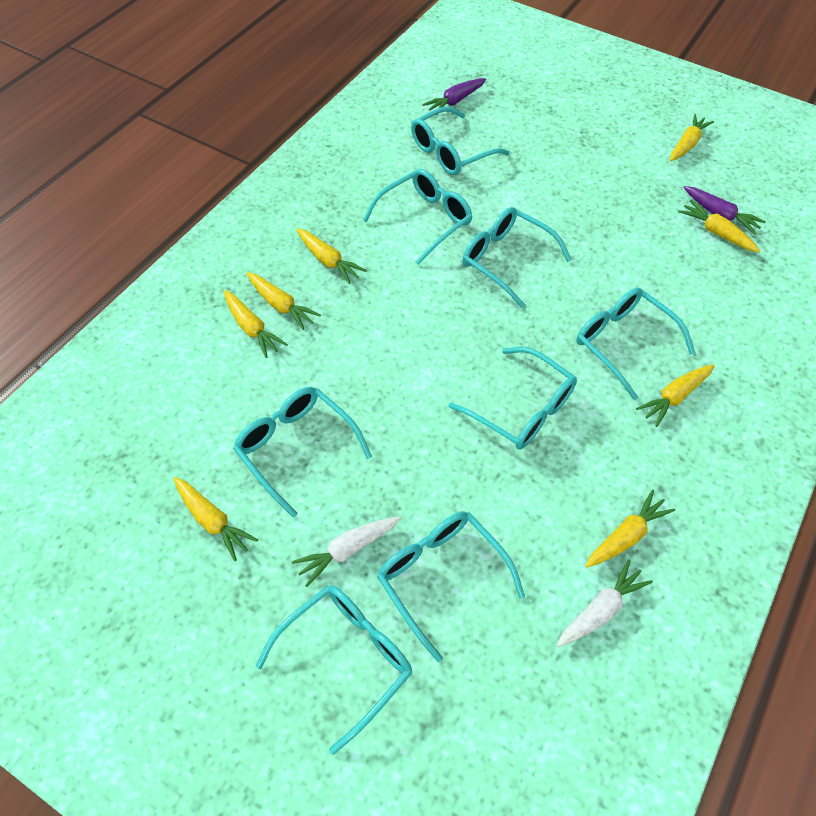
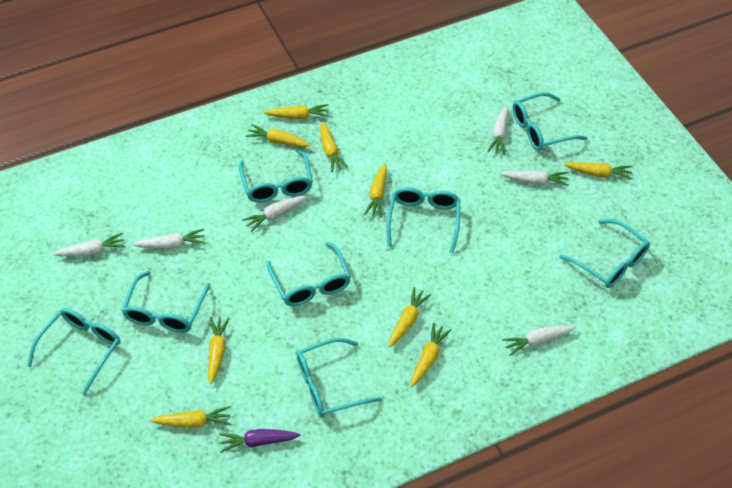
purple carrot: 2 -> 1
white carrot: 2 -> 6
yellow carrot: 8 -> 9

